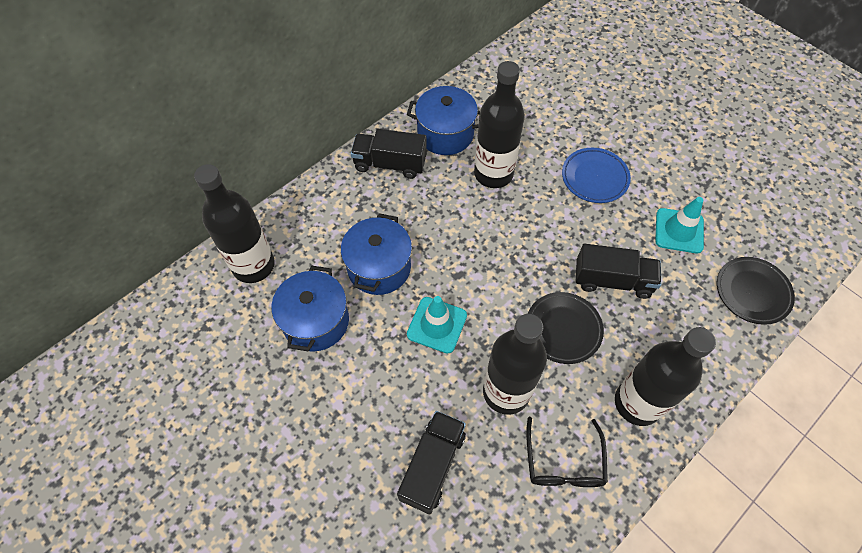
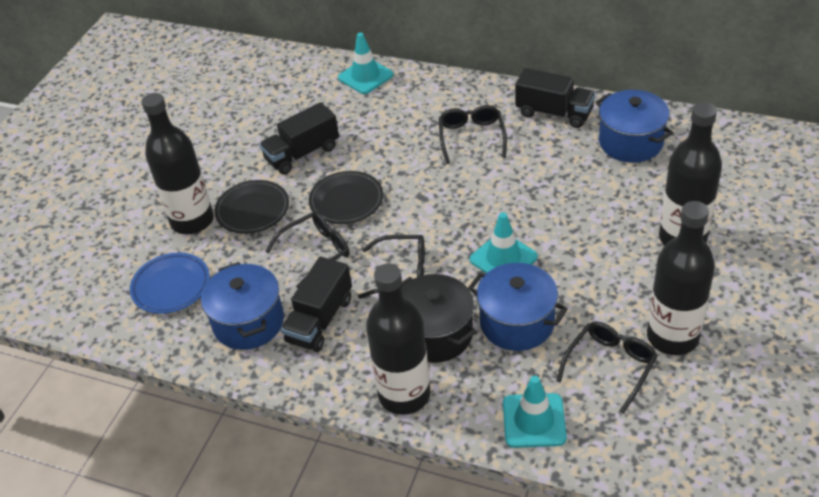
black glasses: 1 -> 4
black pot: 0 -> 1
turquoise traffic cone: 2 -> 3

